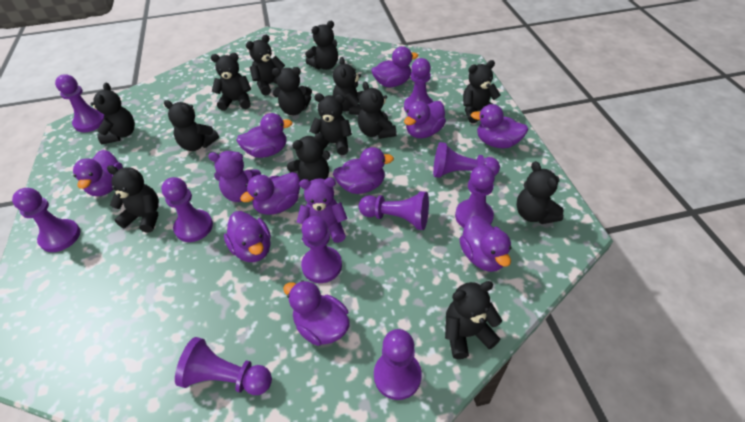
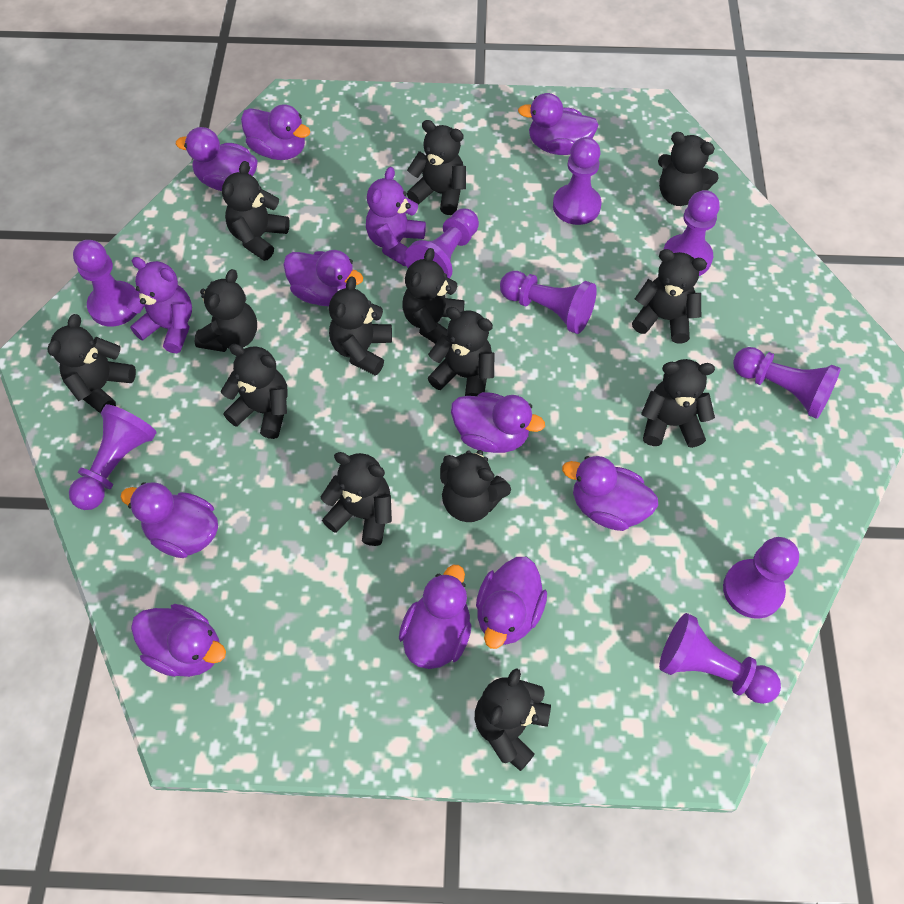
purple pawn: 10 -> 9

